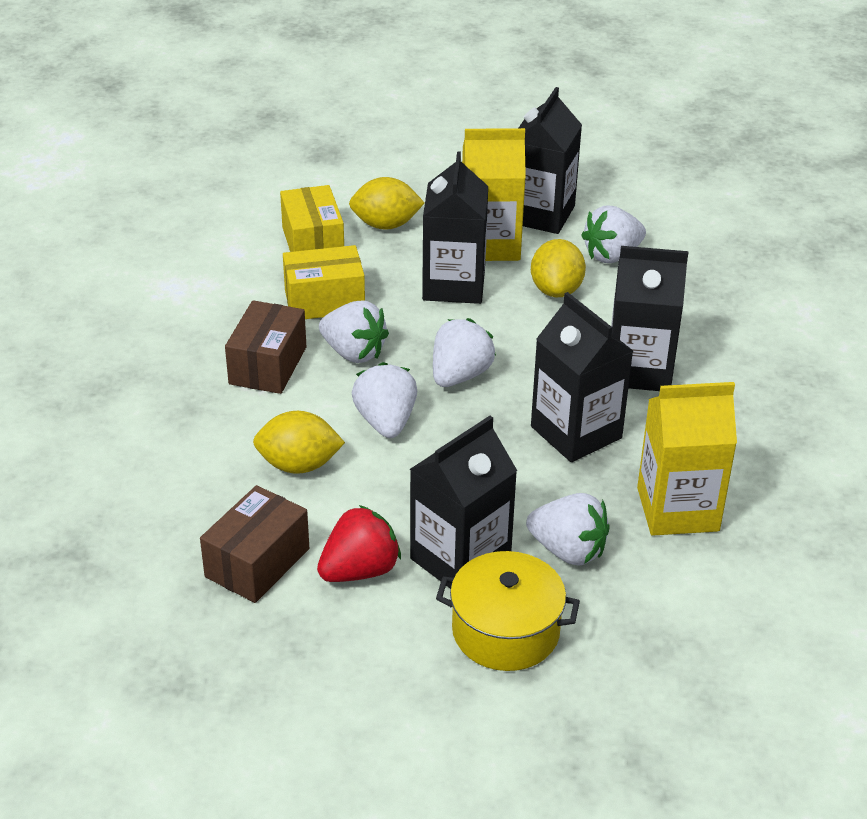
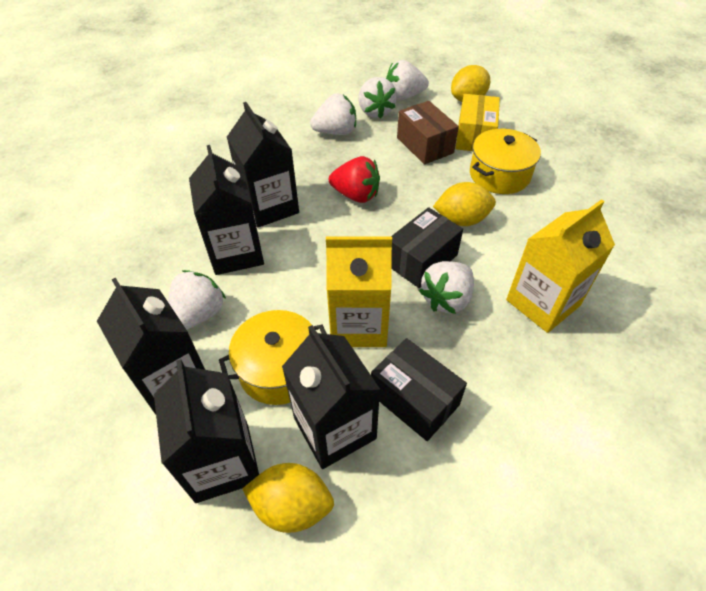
black box: 0 -> 2
brown box: 2 -> 1
yellow box: 2 -> 1
yellow pot: 1 -> 2

